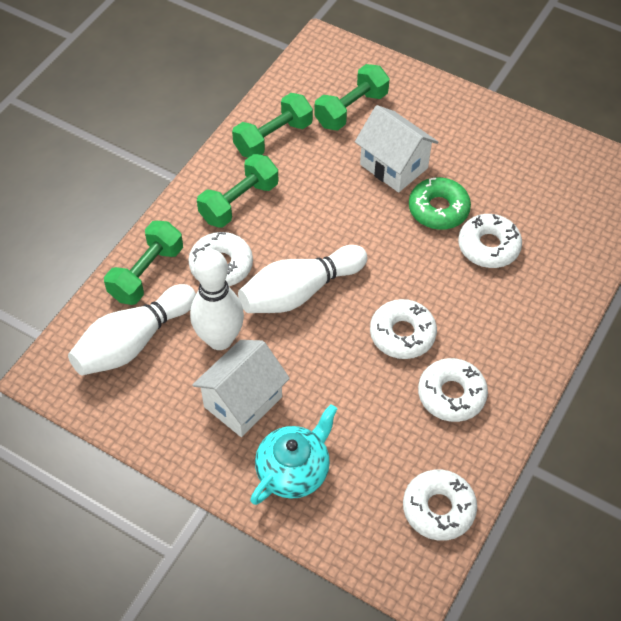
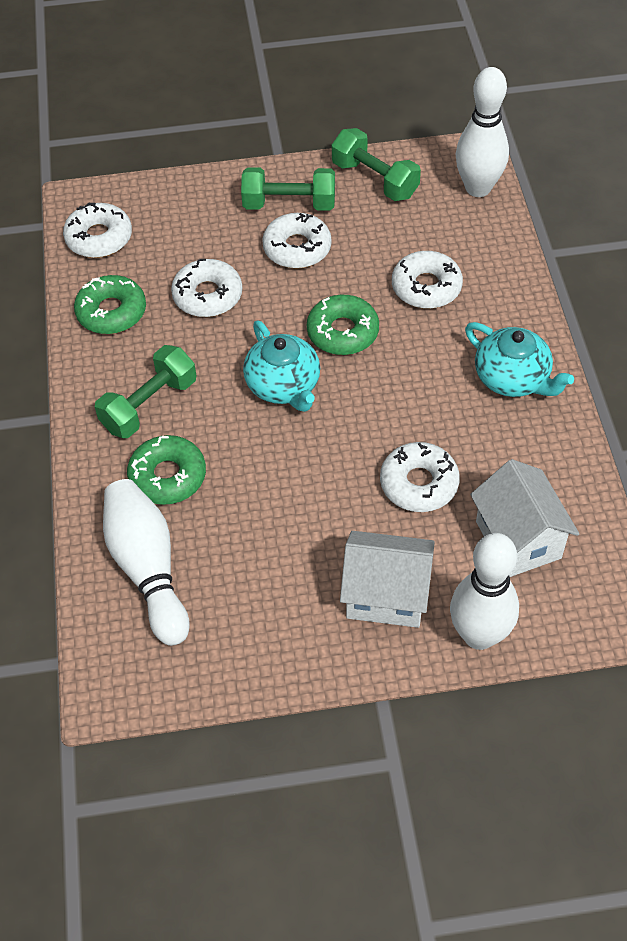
green donut: 1 -> 3
green dumbbell: 4 -> 3
turquoise teapot: 1 -> 2

